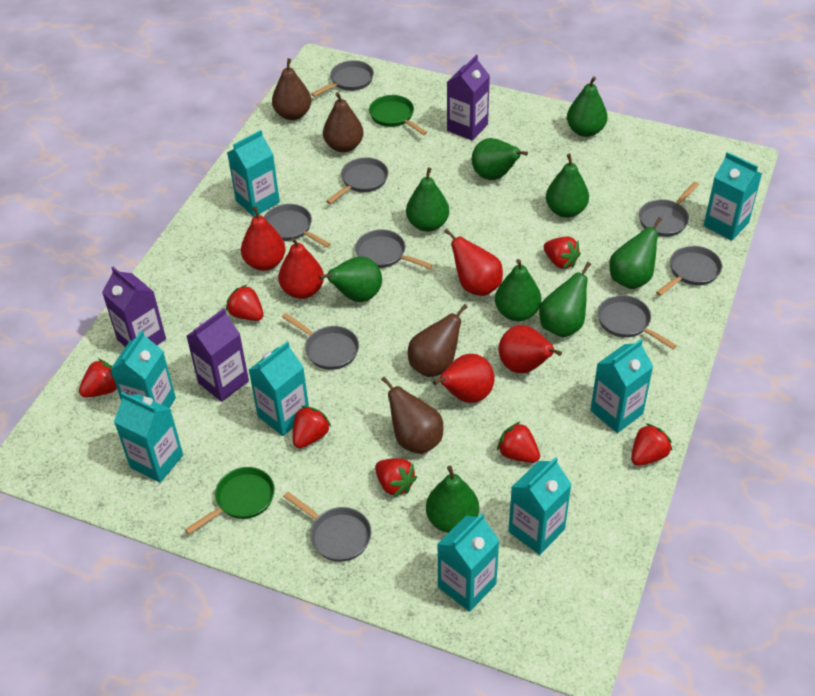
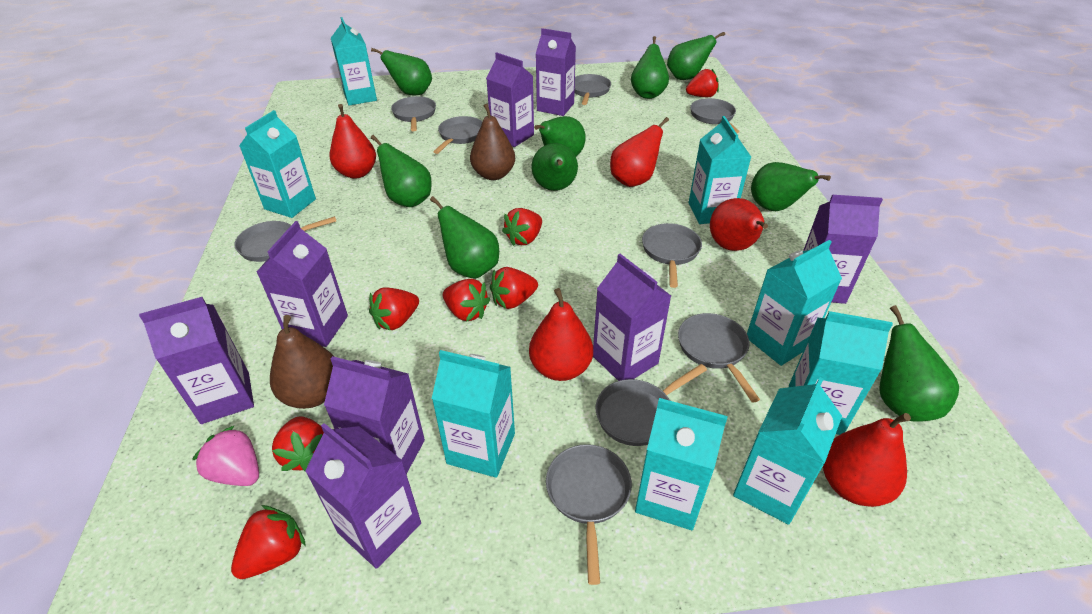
brown pear: 4 -> 2
green pan: 2 -> 0
pink strawberry: 0 -> 1
purple carton: 3 -> 8

